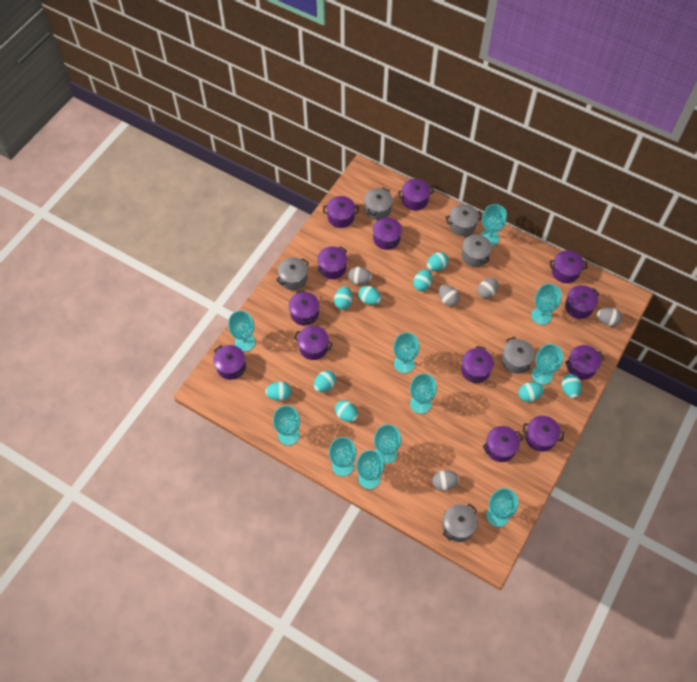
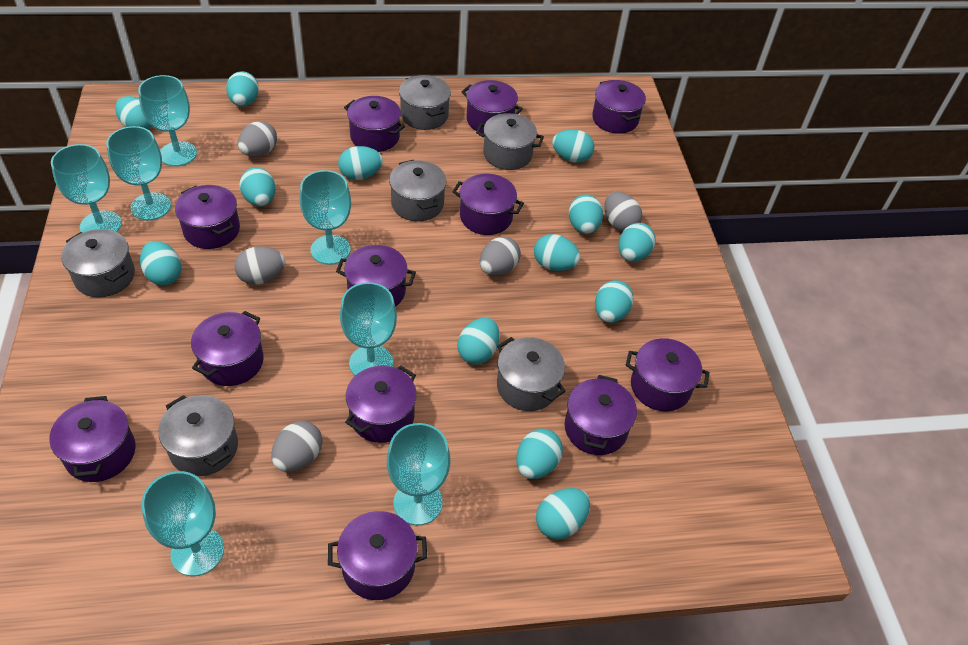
purple pot: 13 -> 12
turquoise egg: 9 -> 13
turquoise goblet: 11 -> 7

